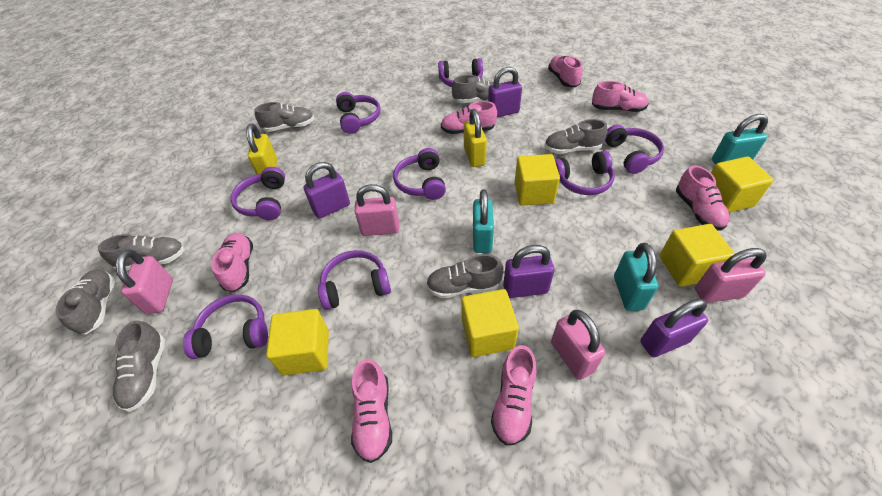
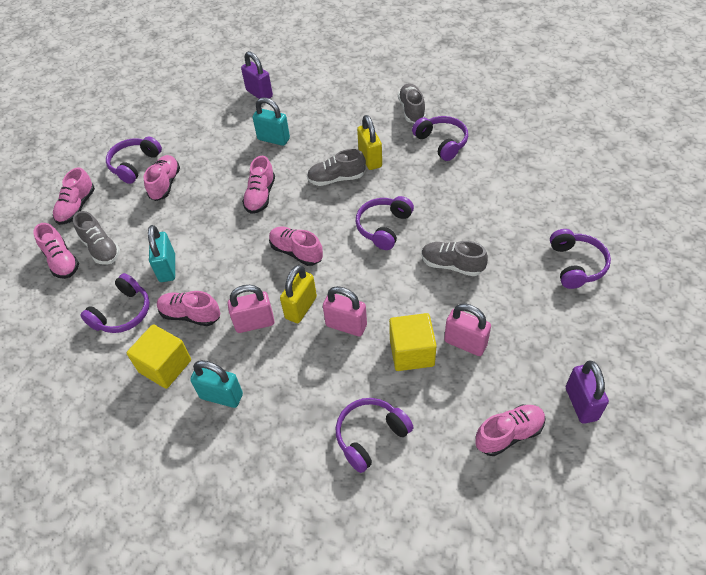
grey shoe: 7 -> 4
pink padlock: 4 -> 3
purple headphones: 8 -> 6
purple padlock: 4 -> 2
yellow cube: 5 -> 2

